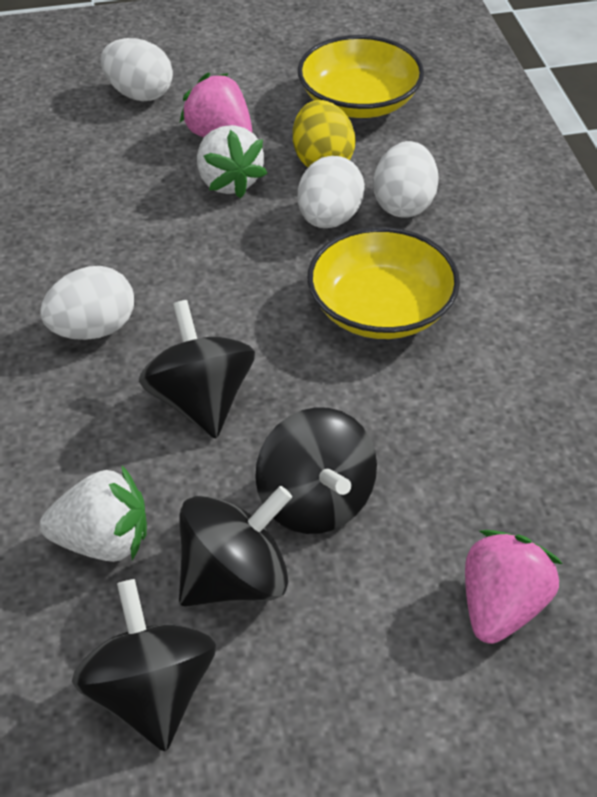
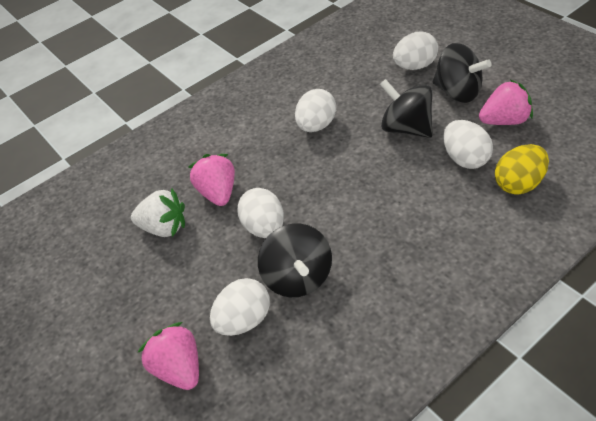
black spinning top: 4 -> 3
pink strawberry: 2 -> 3
white egg: 4 -> 5
white strawberry: 2 -> 1
yellow bowl: 2 -> 0

